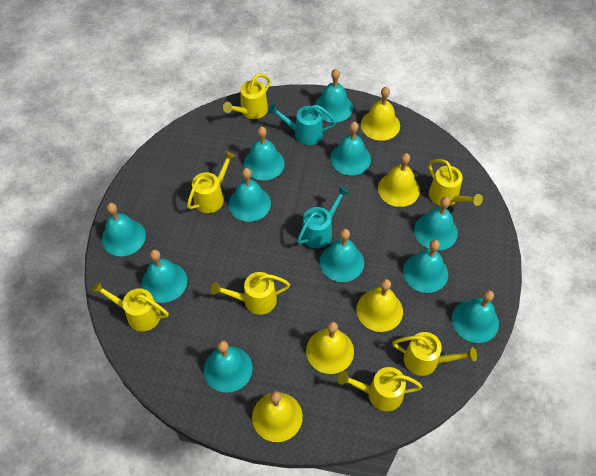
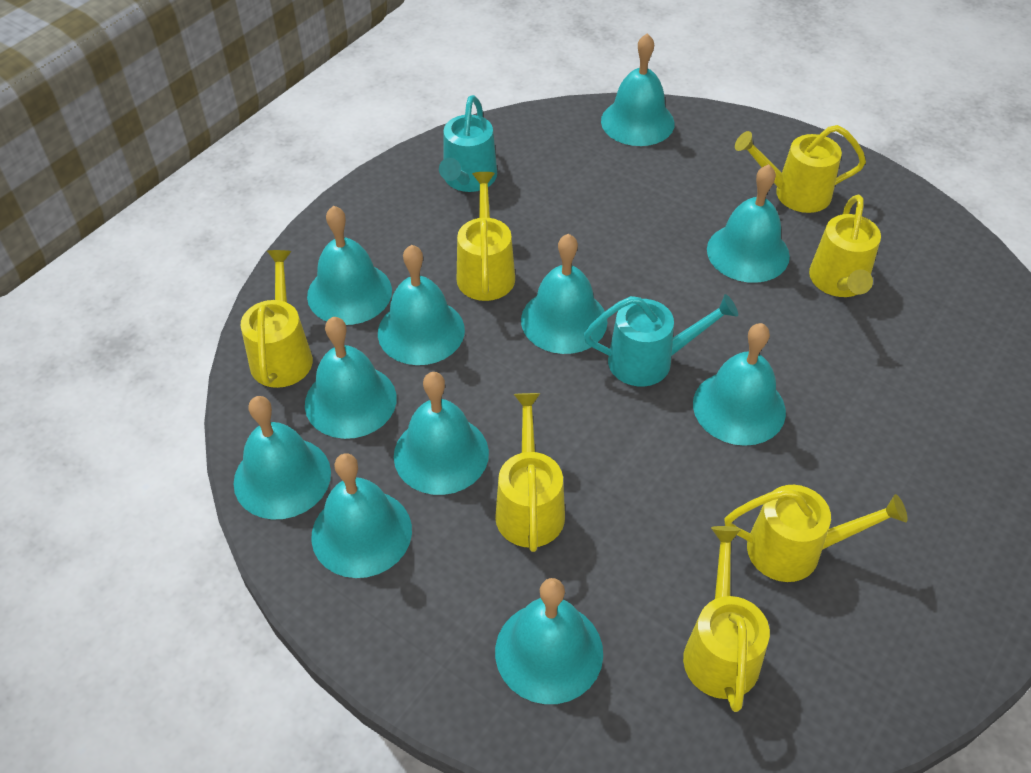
yellow bell: 5 -> 0

